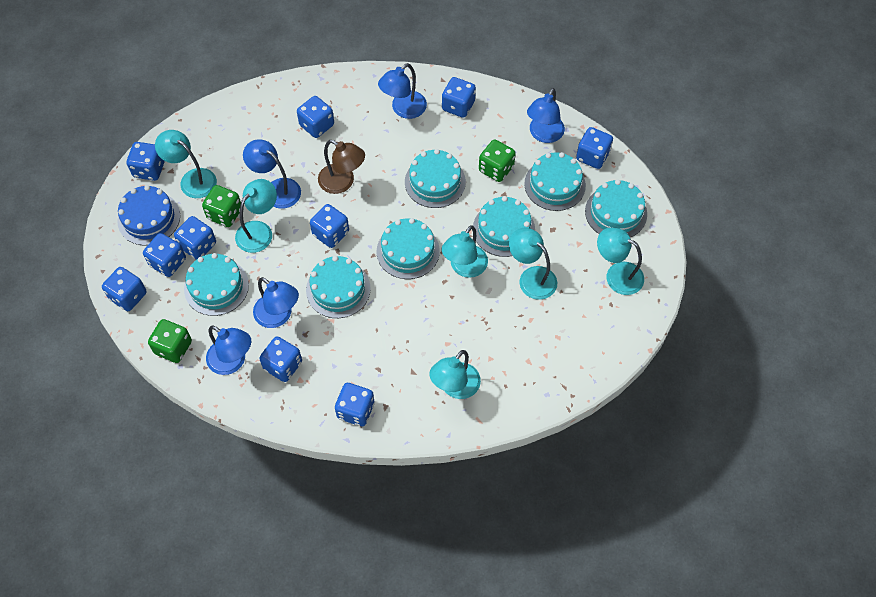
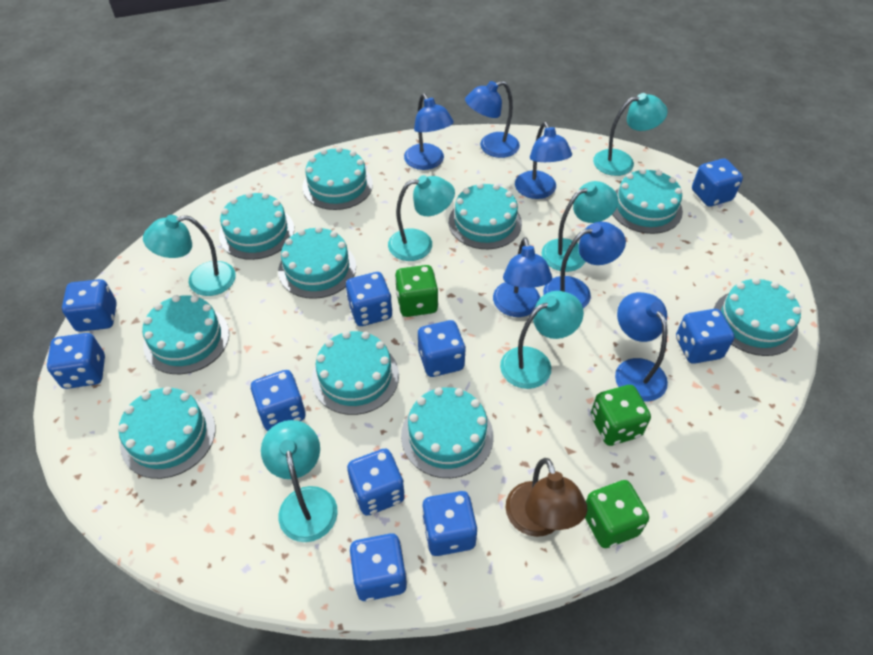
blue cake: 1 -> 0
blue lamp: 5 -> 6
turquoise cake: 7 -> 10

